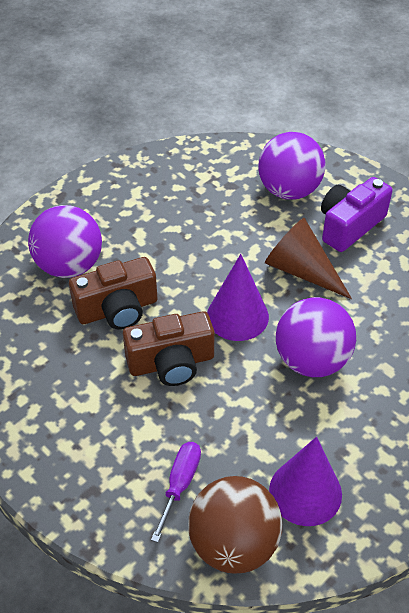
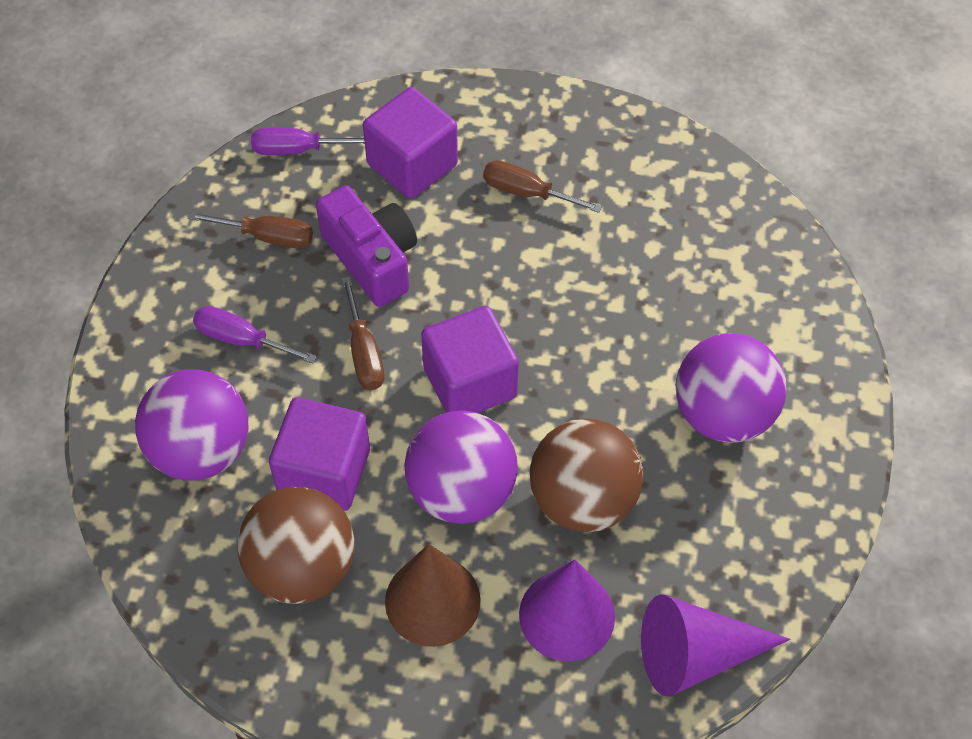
brown ball: 1 -> 2
brown camera: 2 -> 0
brown screwdriver: 0 -> 3
purple cube: 0 -> 3
purple screwdriver: 1 -> 2

